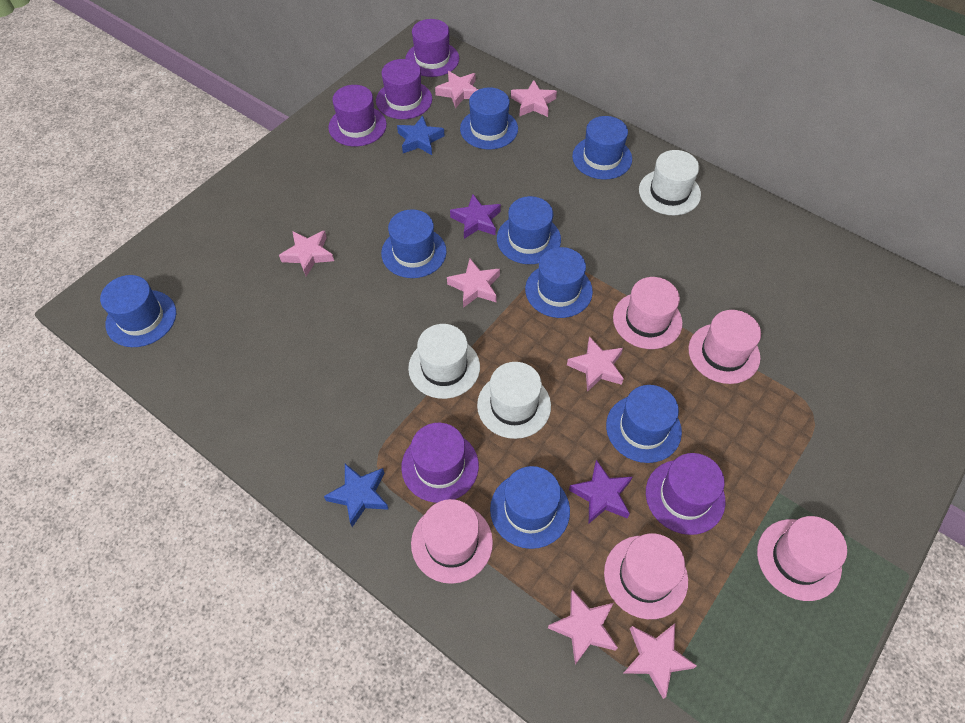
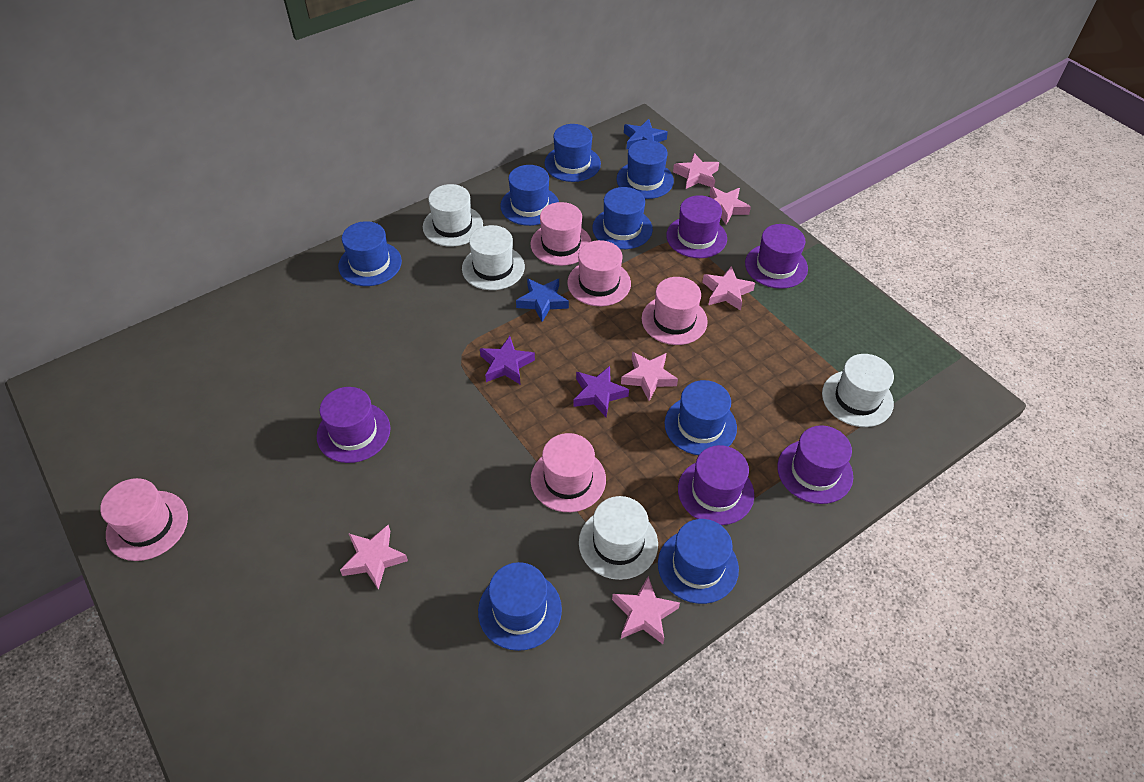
pink star: 7 -> 6
white hat: 3 -> 4

